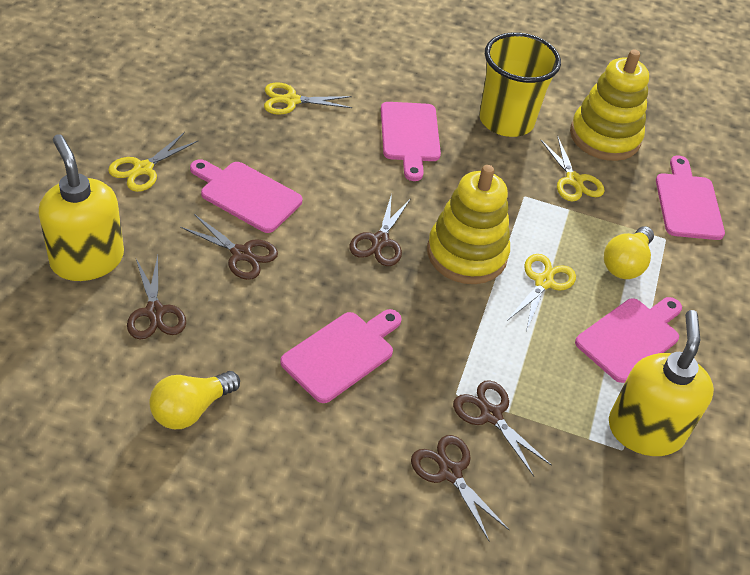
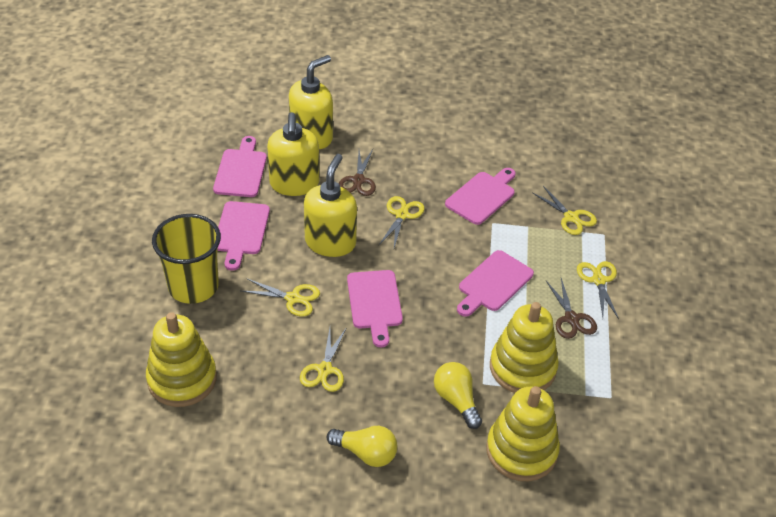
brown scissors: 5 -> 2
yellow scissors: 4 -> 5
yellow soap dispenser: 2 -> 3
yellow stacking toy: 2 -> 3

